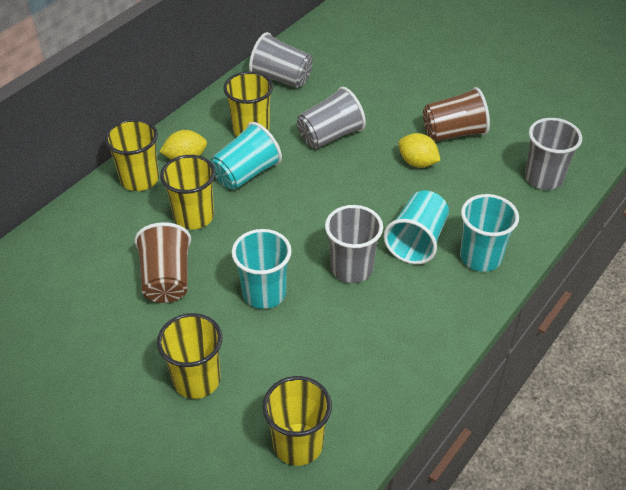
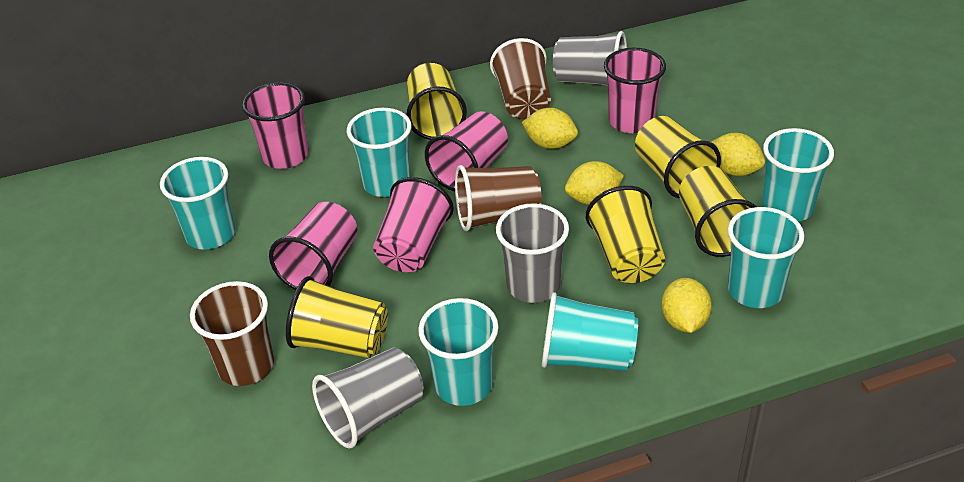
brown cup: 2 -> 3
grey cup: 4 -> 3
pink cup: 0 -> 5
turquoise cup: 4 -> 6
yellow lemon: 2 -> 4

